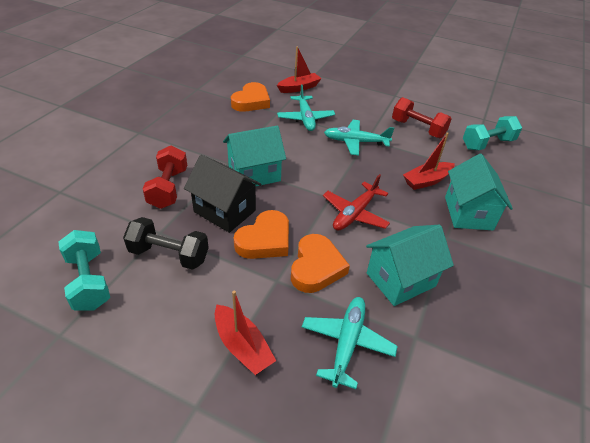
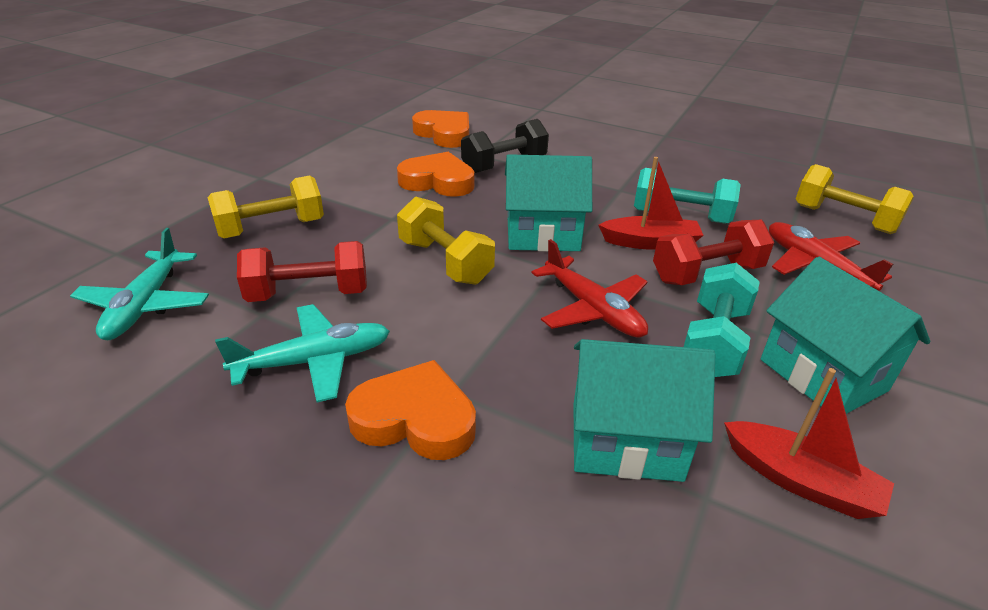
black house: 1 -> 0
red boat: 3 -> 2
red plane: 1 -> 2
turquoise plane: 3 -> 2
yellow dumbbell: 0 -> 3

